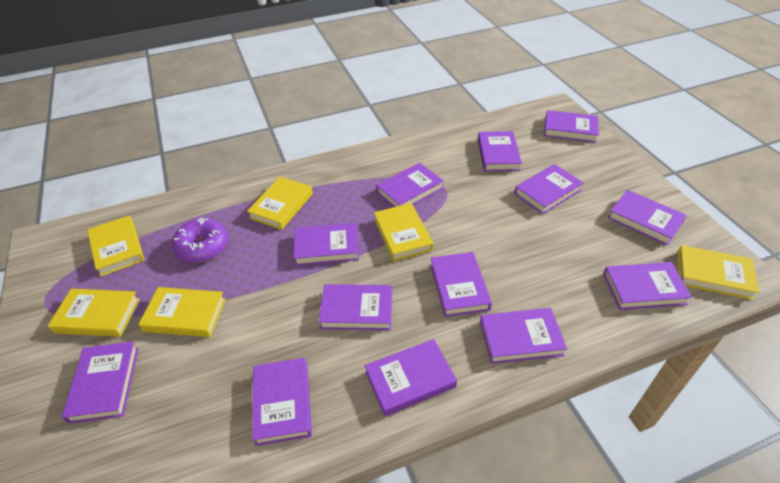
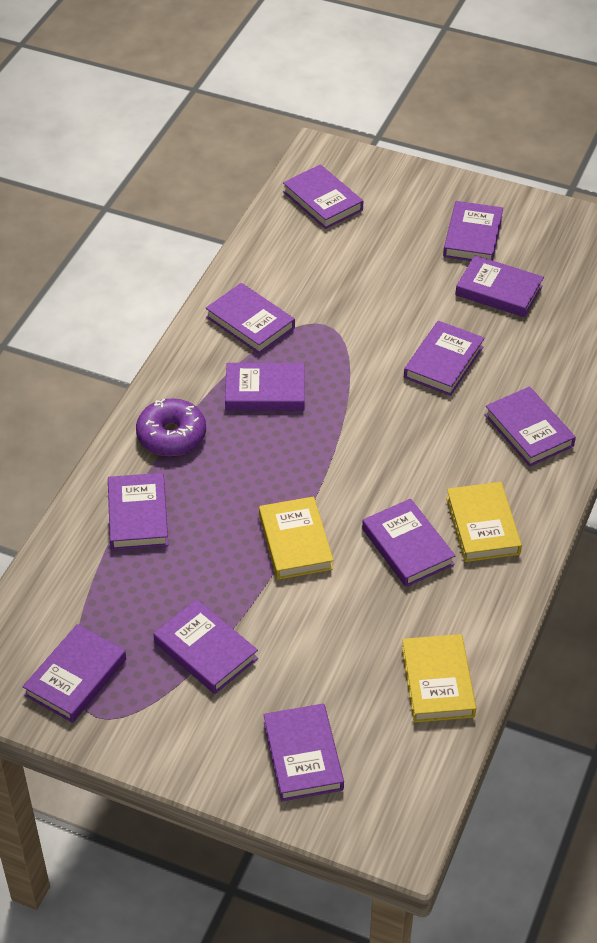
purple book: 13 -> 12
yellow book: 6 -> 3

